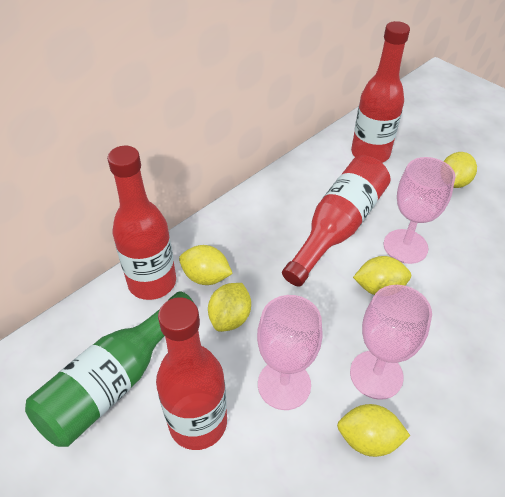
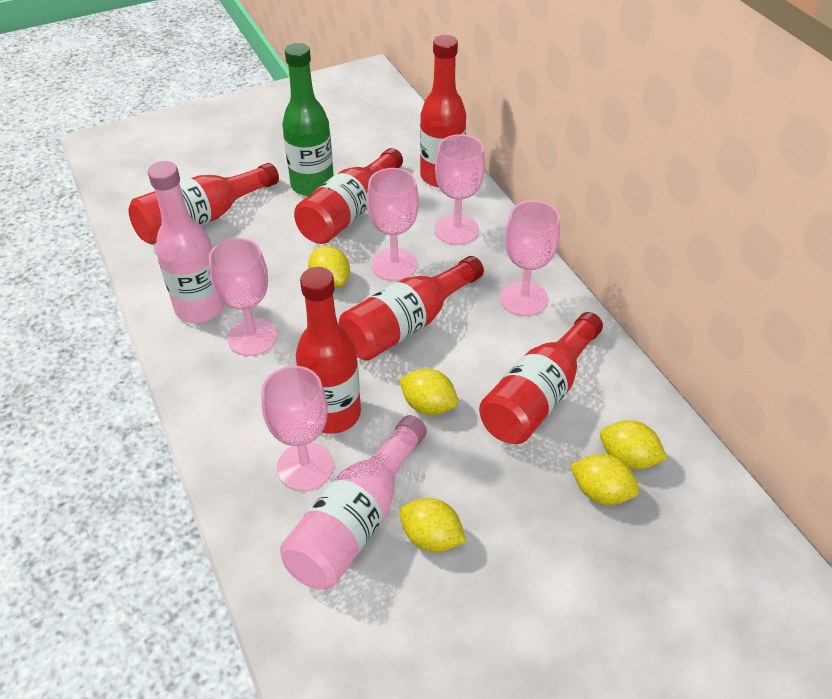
pink bottle: 0 -> 2
pink goblet: 3 -> 5
red bottle: 4 -> 6

